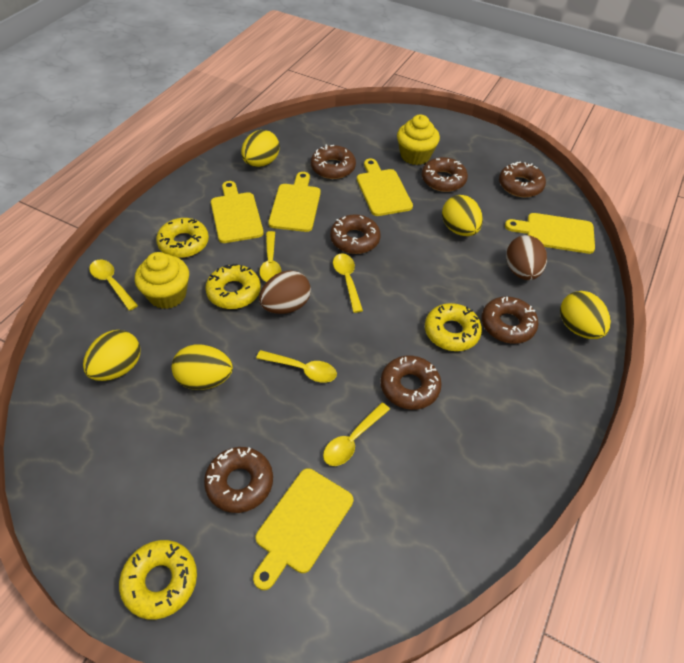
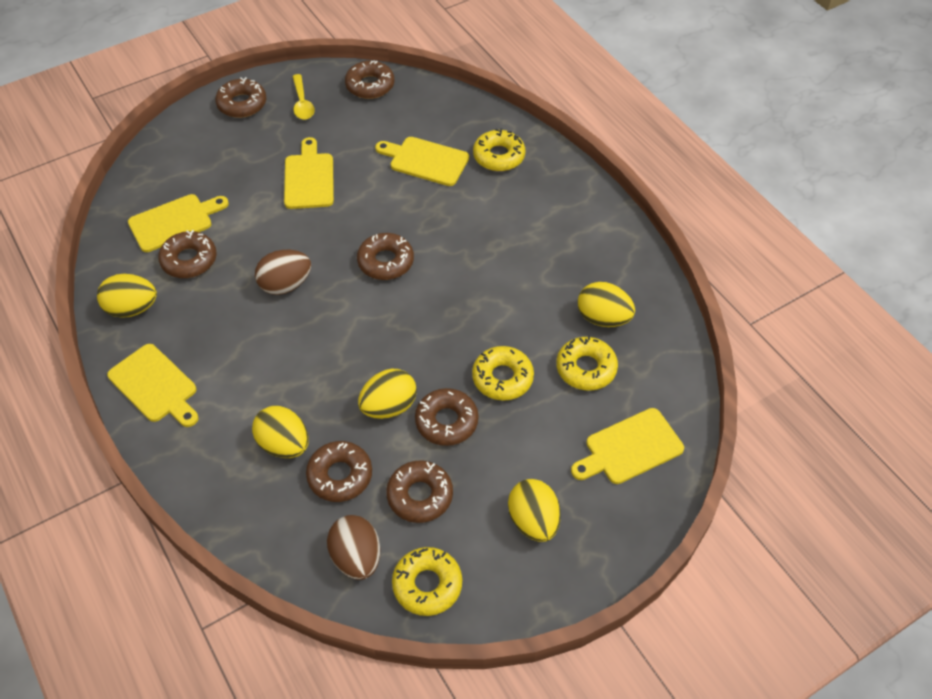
yellow cupcake: 2 -> 0
yellow spoon: 5 -> 1

